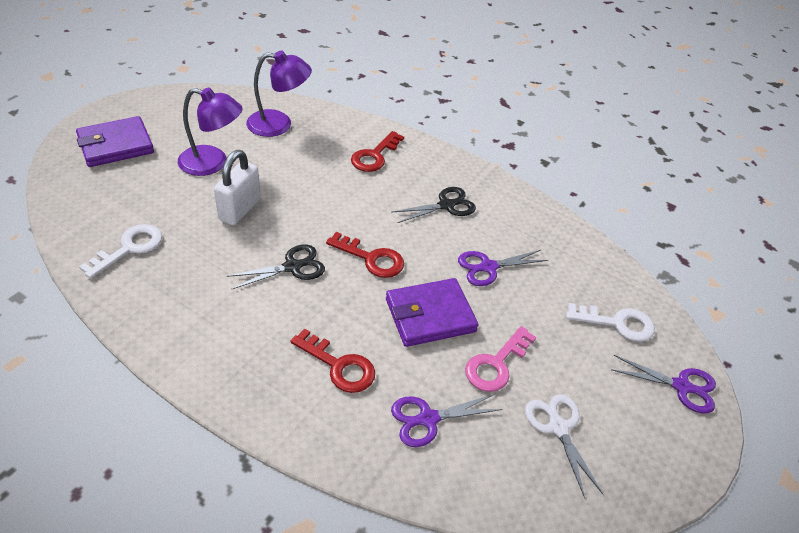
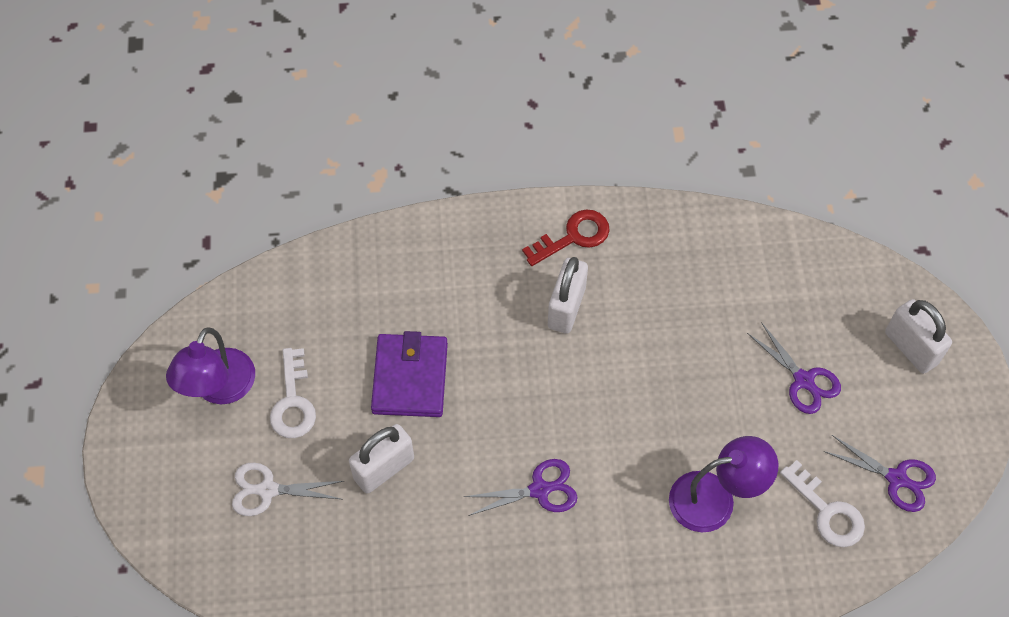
black scissors: 2 -> 0
pink key: 1 -> 0
purple wallet: 2 -> 1
red key: 3 -> 1
white padlock: 1 -> 3

